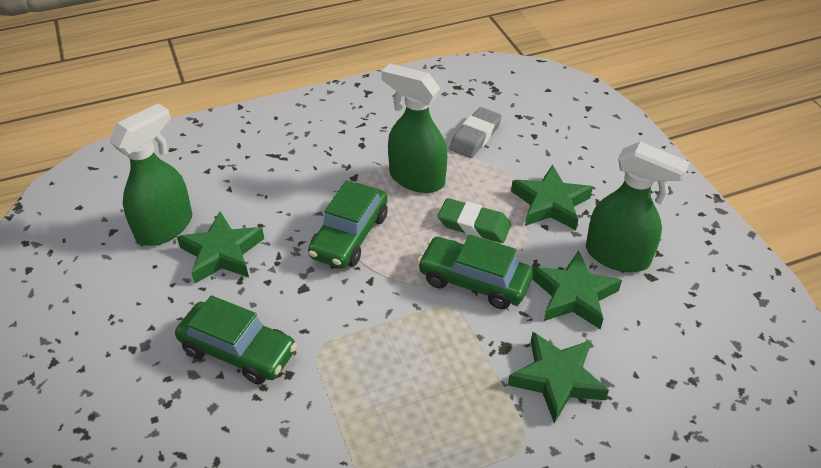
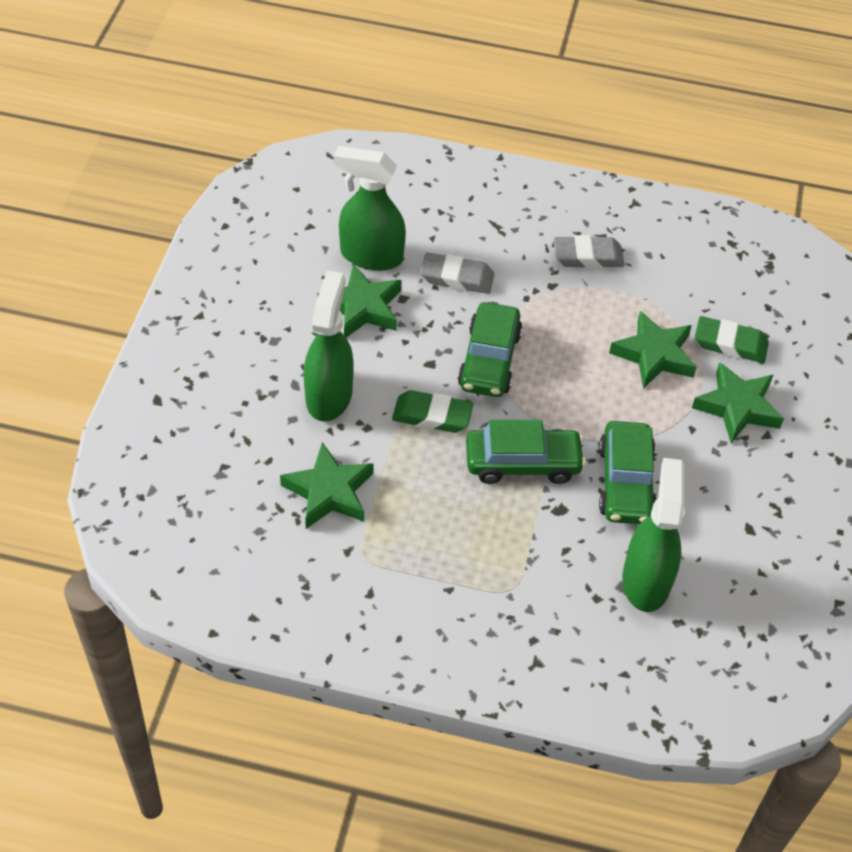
green eraser: 1 -> 2
grey eraser: 1 -> 2

